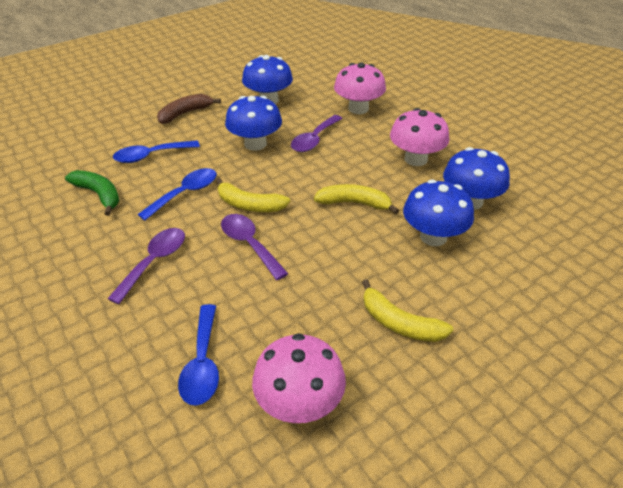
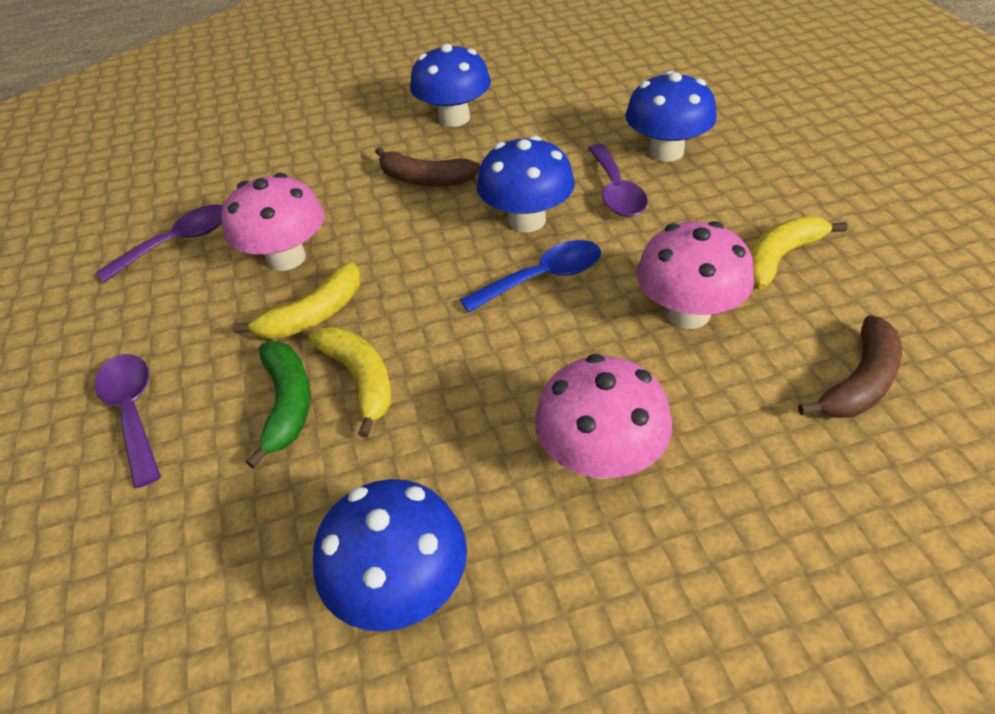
blue spoon: 3 -> 1
brown banana: 1 -> 2

